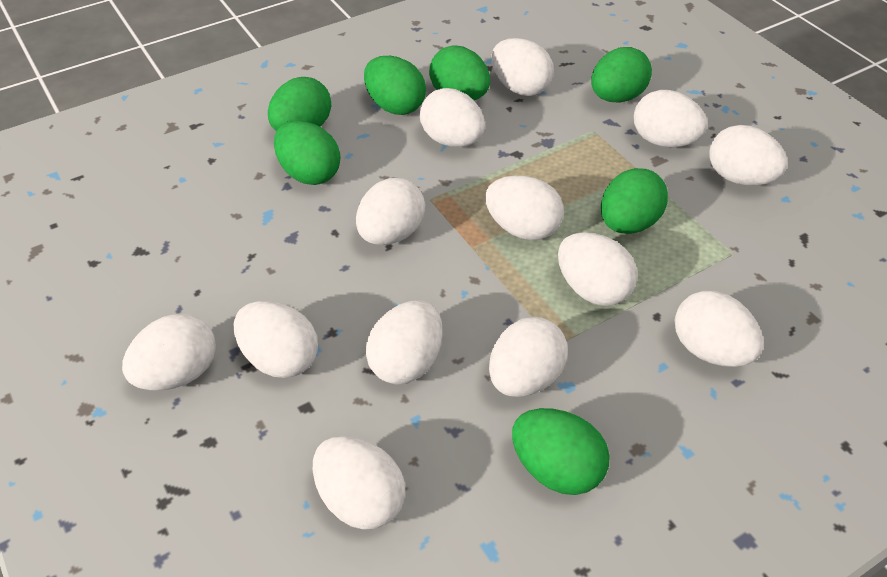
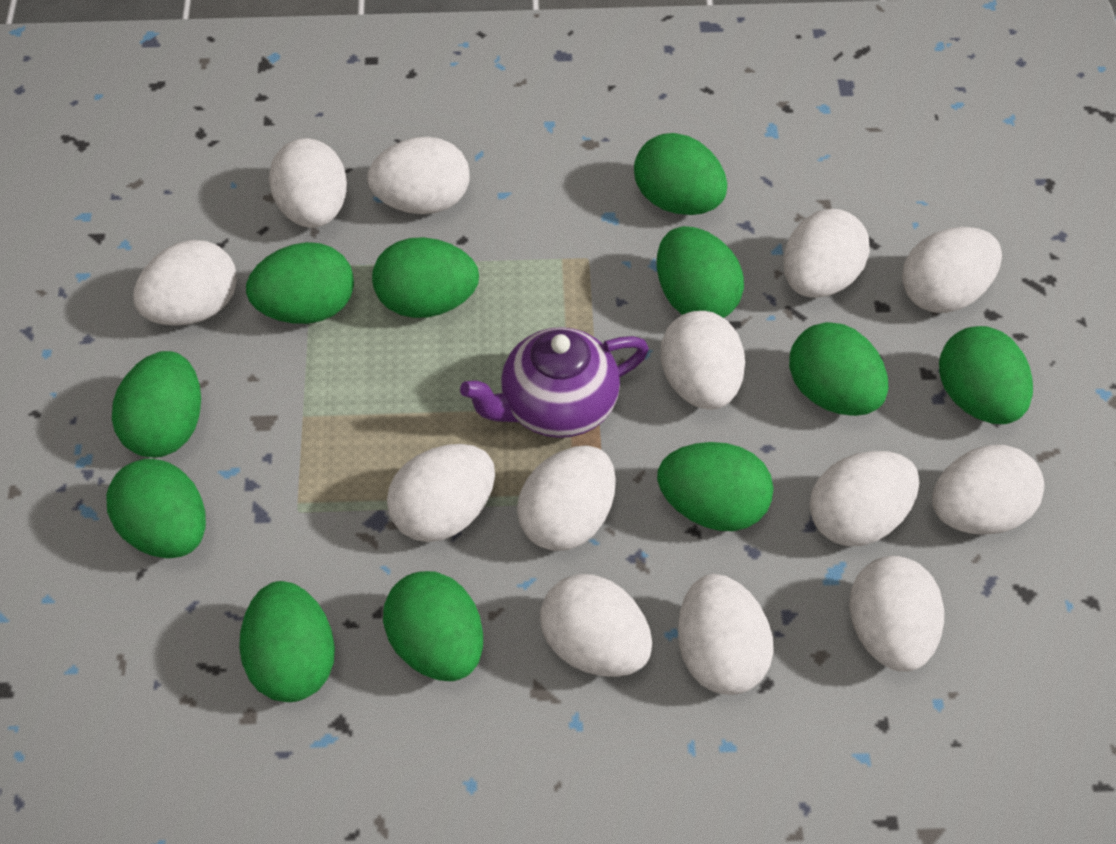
green egg: 7 -> 11
purple teapot: 0 -> 1

